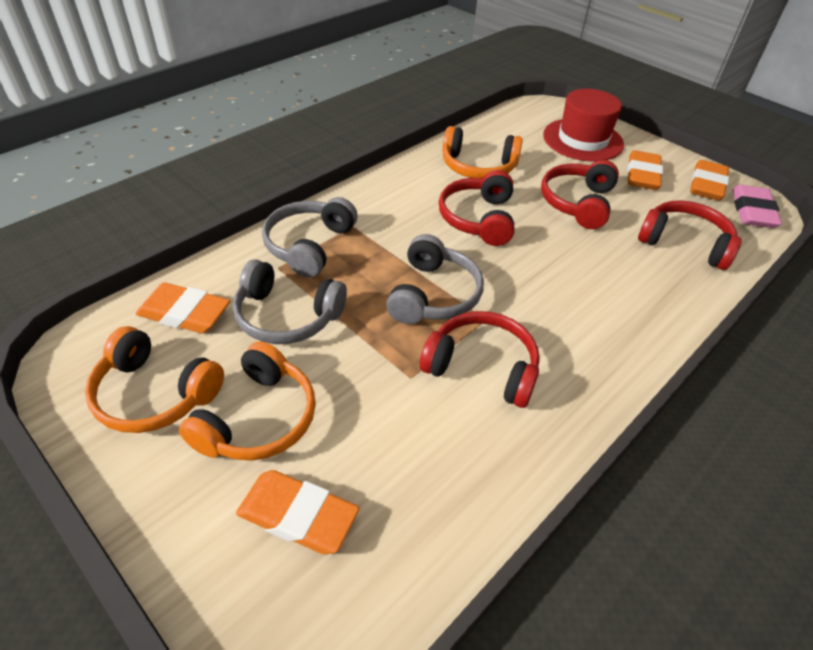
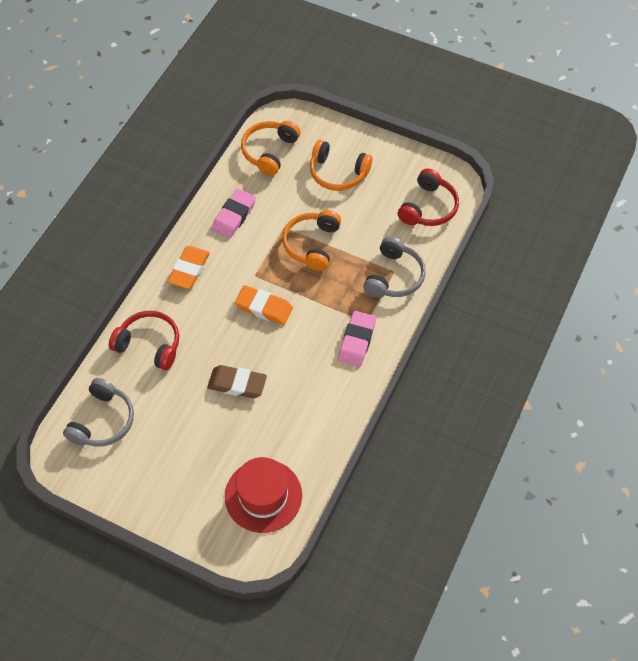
brown eraser: 0 -> 1
grey headphones: 3 -> 2
orange eraser: 4 -> 2
pink eraser: 1 -> 2
red headphones: 4 -> 2

